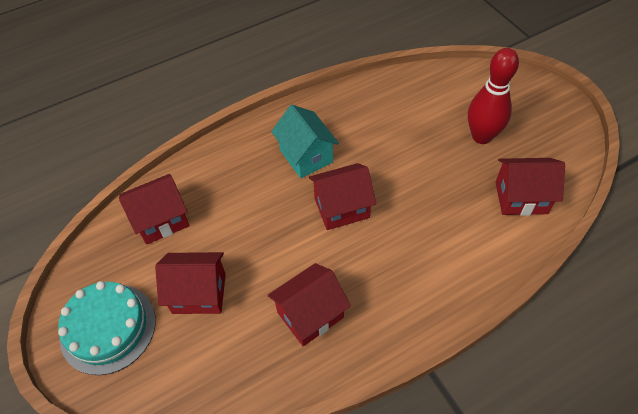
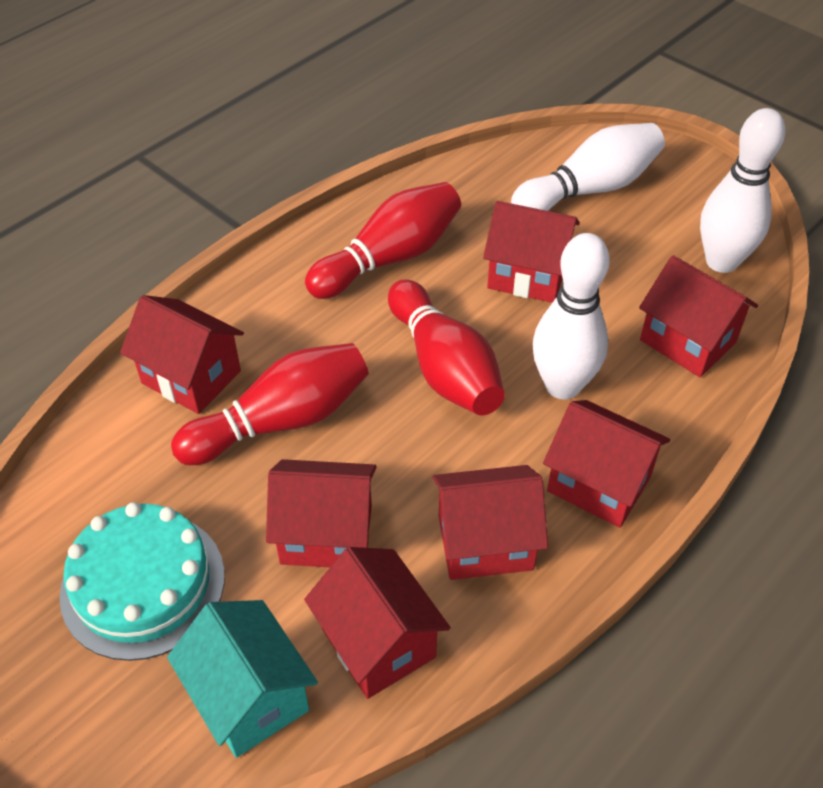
red bowling pin: 1 -> 3
red house: 5 -> 7
white bowling pin: 0 -> 3

